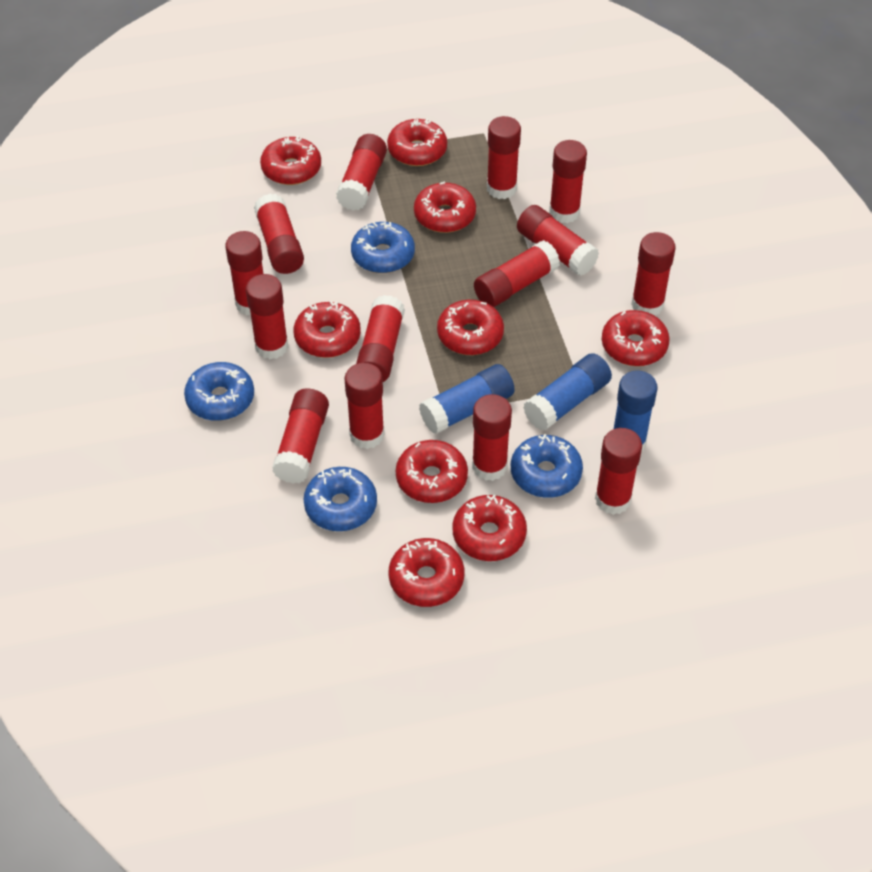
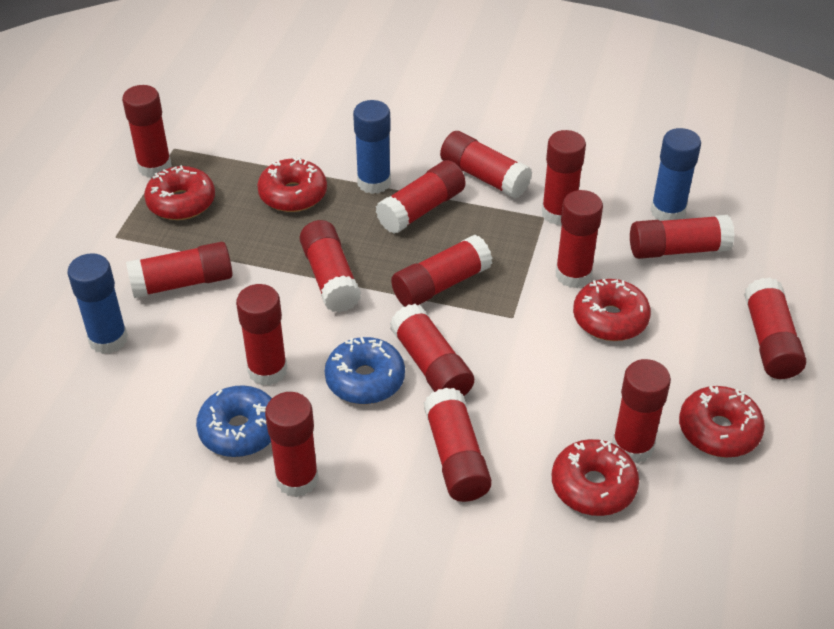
blue donut: 4 -> 2
red donut: 9 -> 5
red glue stick: 14 -> 15

